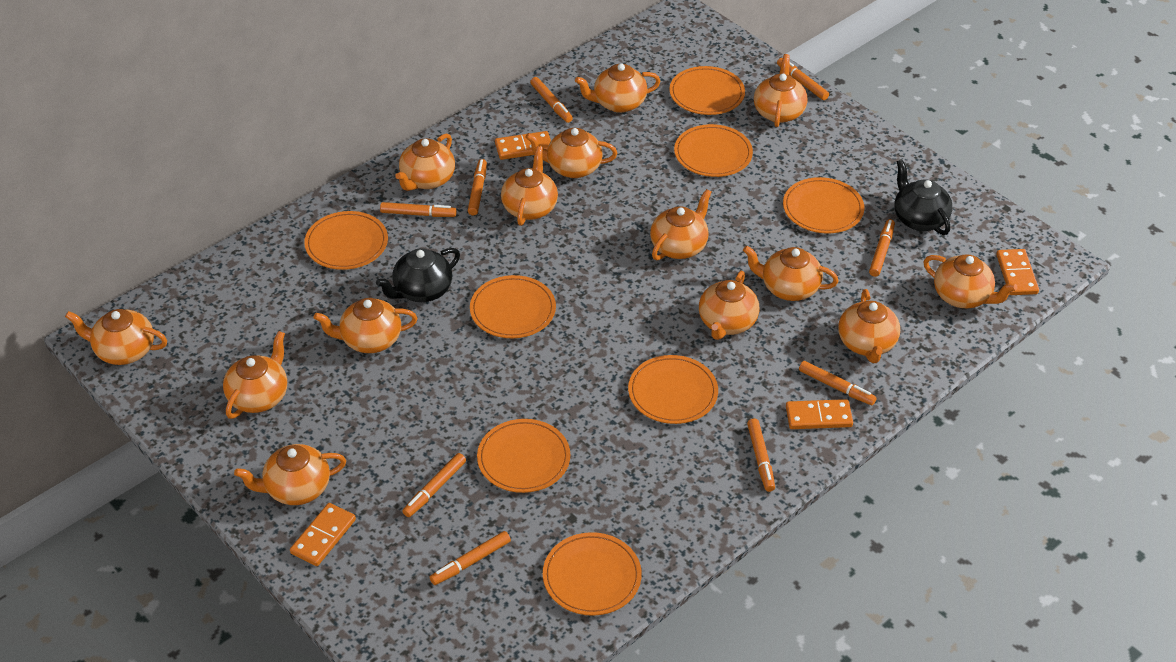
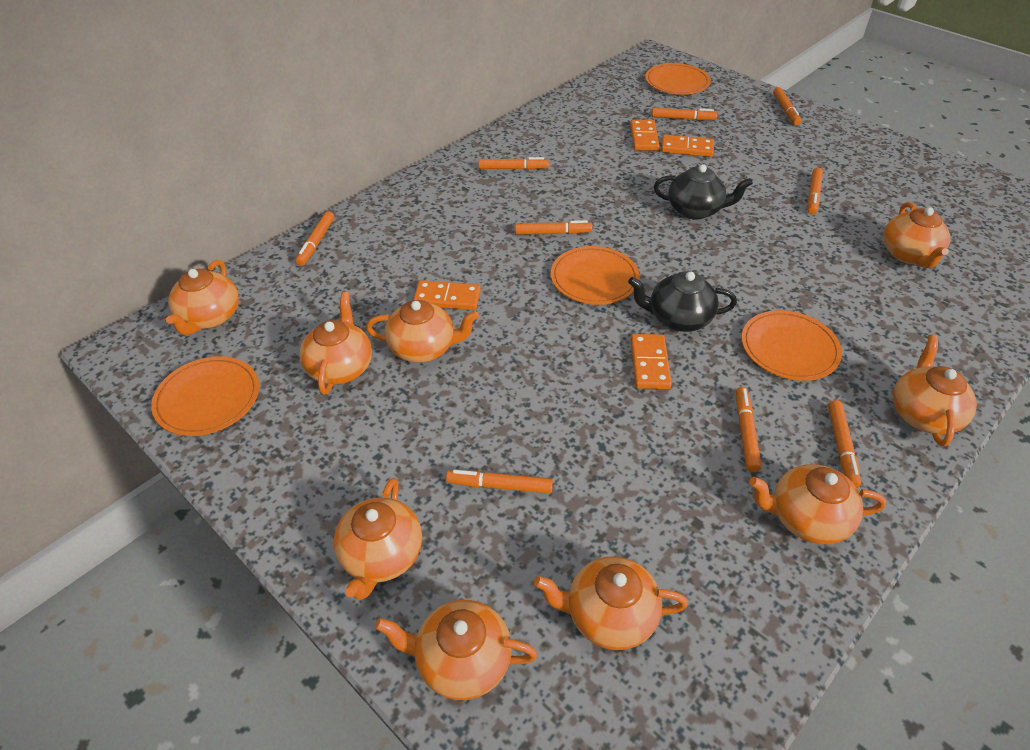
orange plate: 8 -> 4
orange teapot: 14 -> 9

